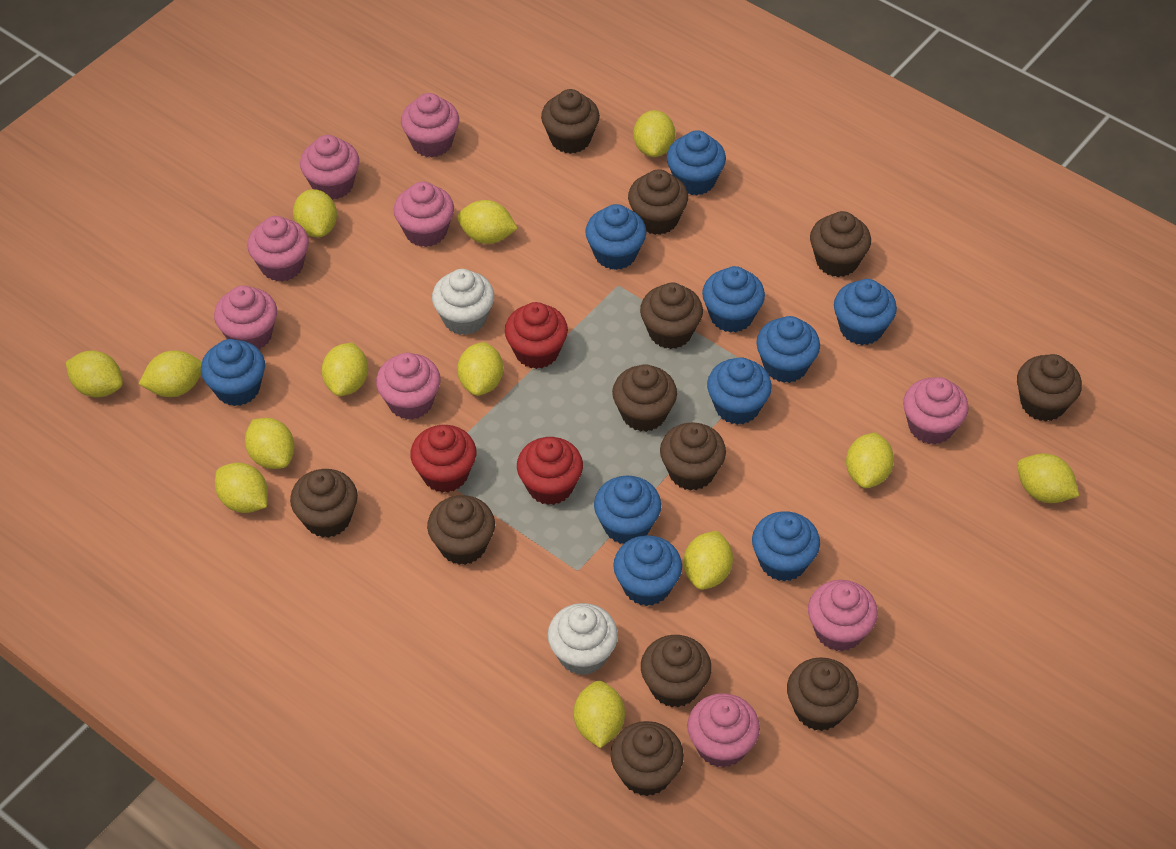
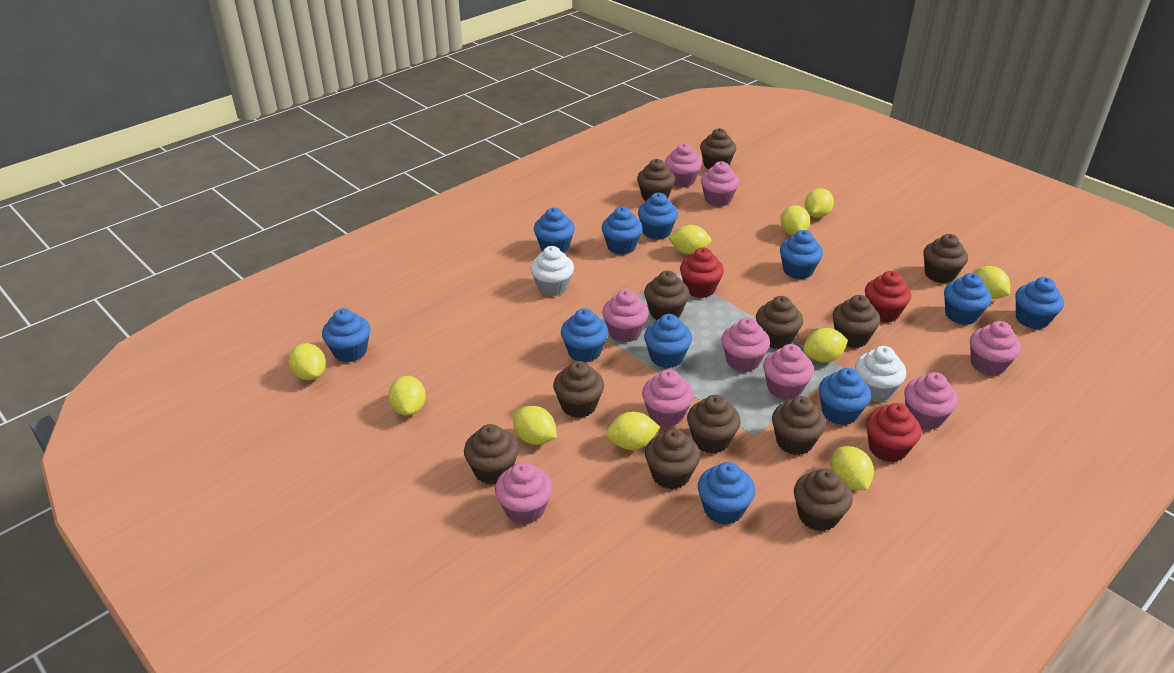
blue cupcake: 10 -> 11
yellow lemon: 13 -> 10

